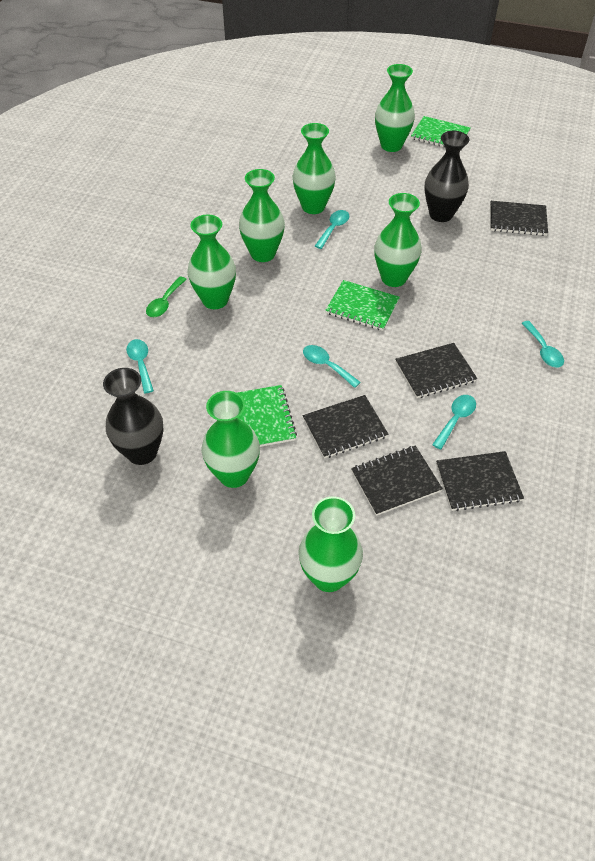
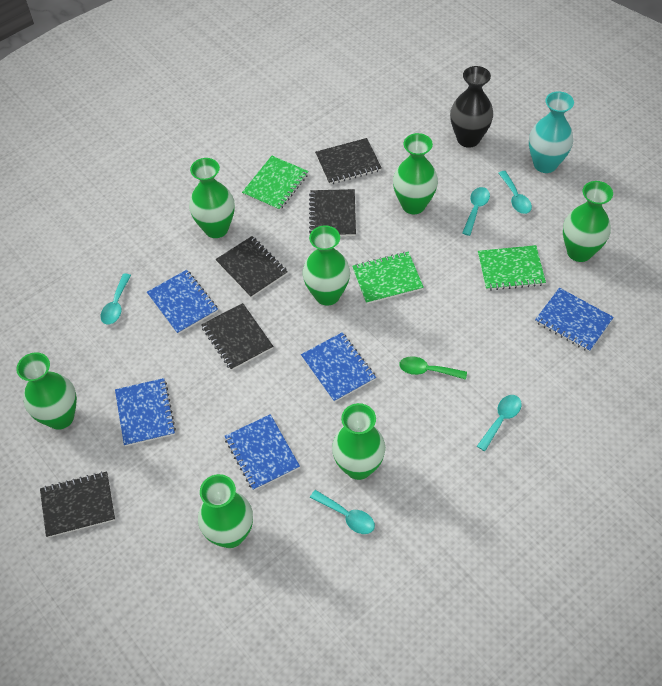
black vase: 2 -> 1
blue notebook: 0 -> 5
turquoise vase: 0 -> 1

